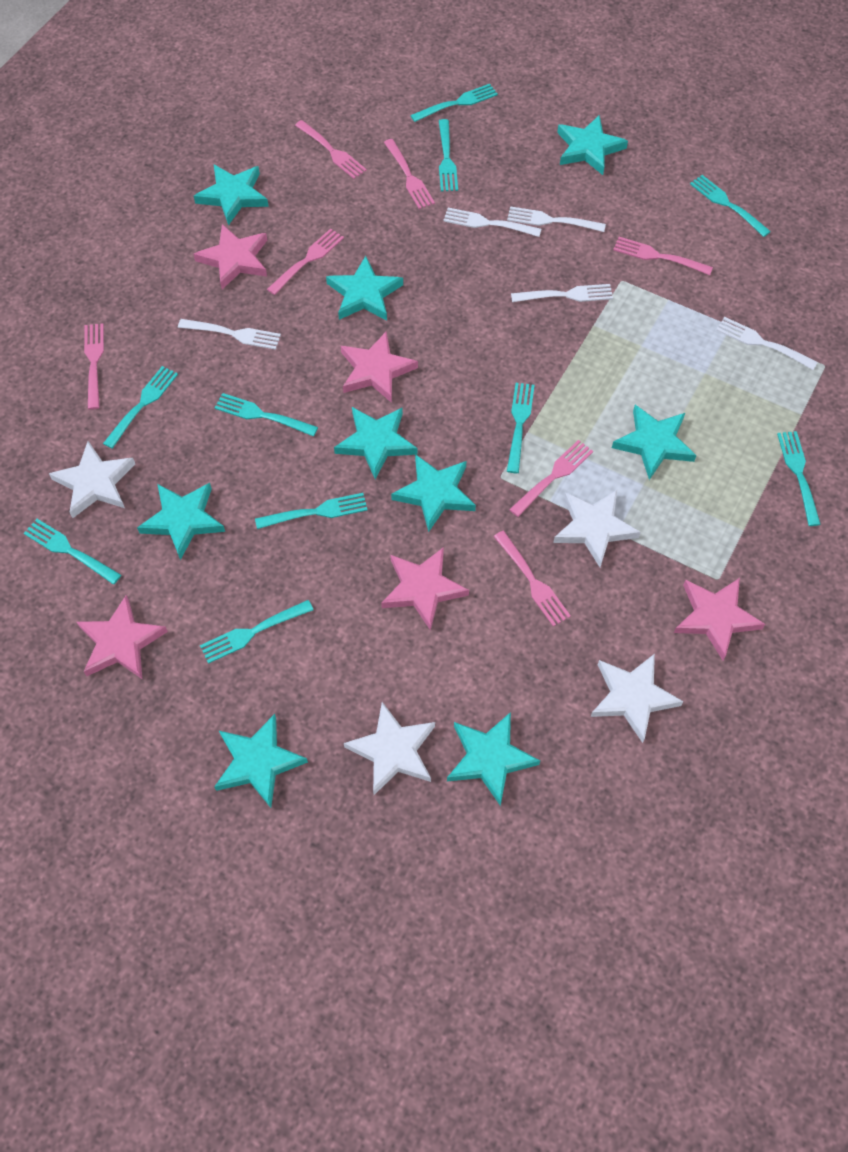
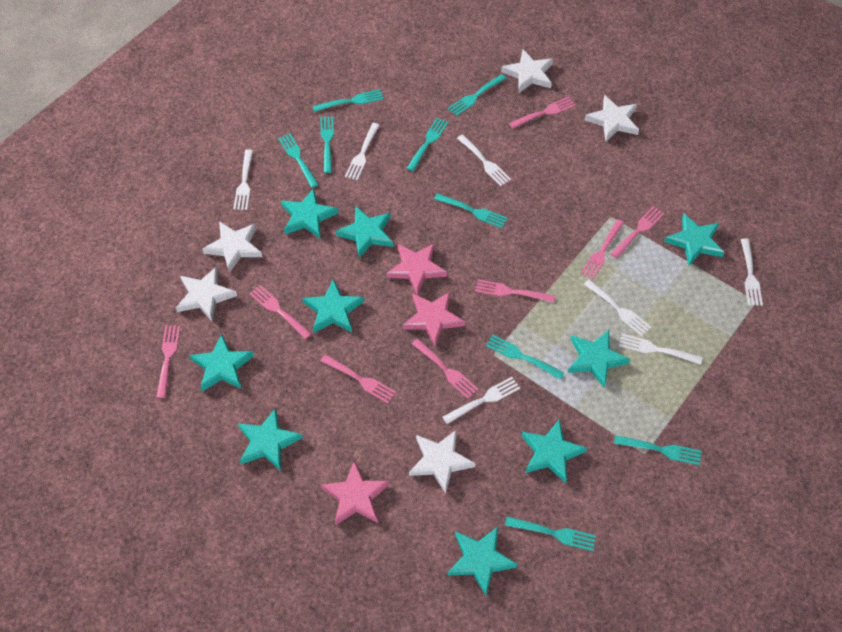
pink fork: 7 -> 8
pink star: 5 -> 3
turquoise fork: 10 -> 9
white fork: 5 -> 7
white star: 4 -> 5

